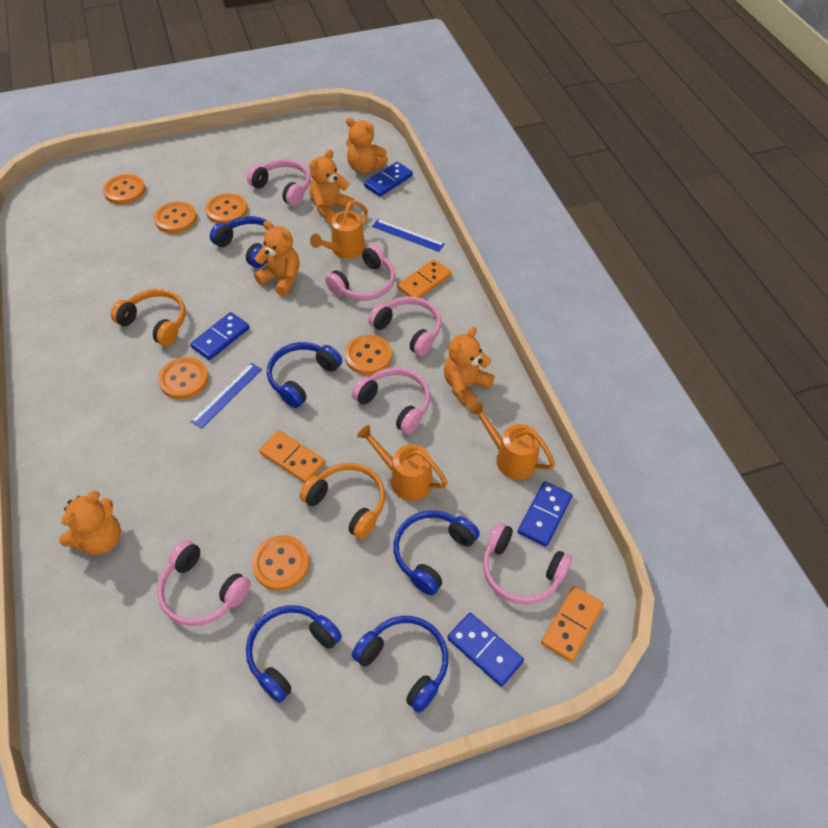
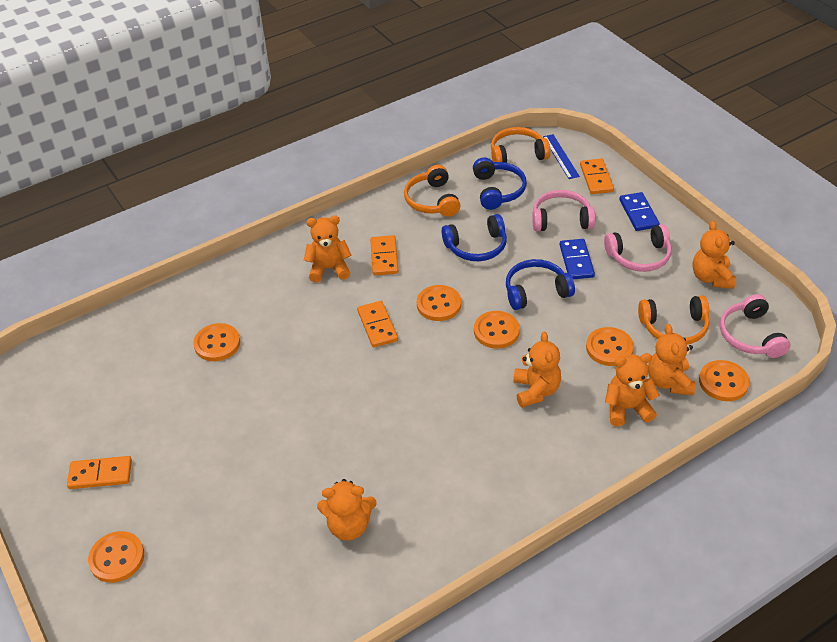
blue domino: 4 -> 2
blue headphones: 5 -> 3
blue ruler: 2 -> 1
orange domino: 3 -> 4
orange headphones: 2 -> 3
orange teddy bear: 5 -> 6
orange watering can: 3 -> 0
pink headphones: 6 -> 3

